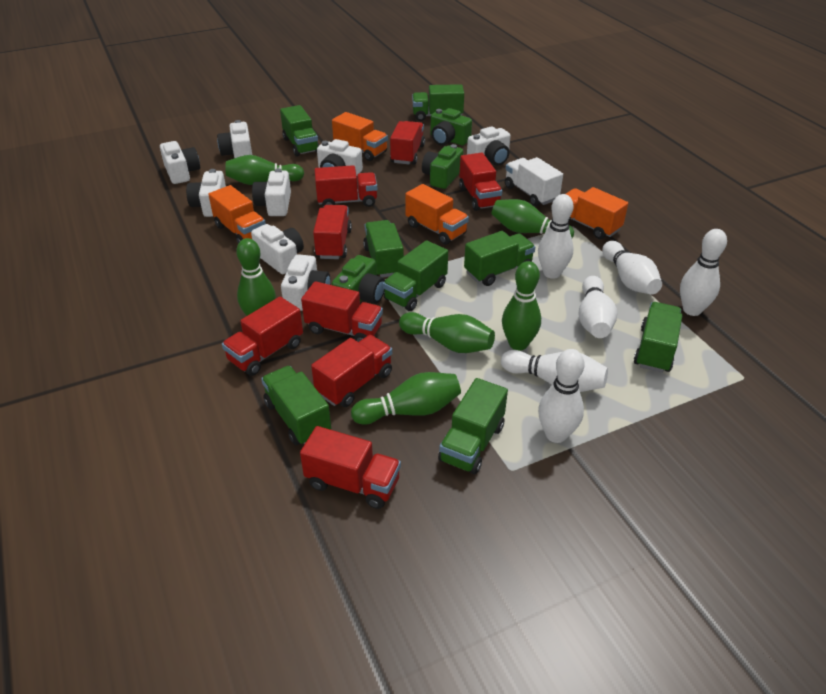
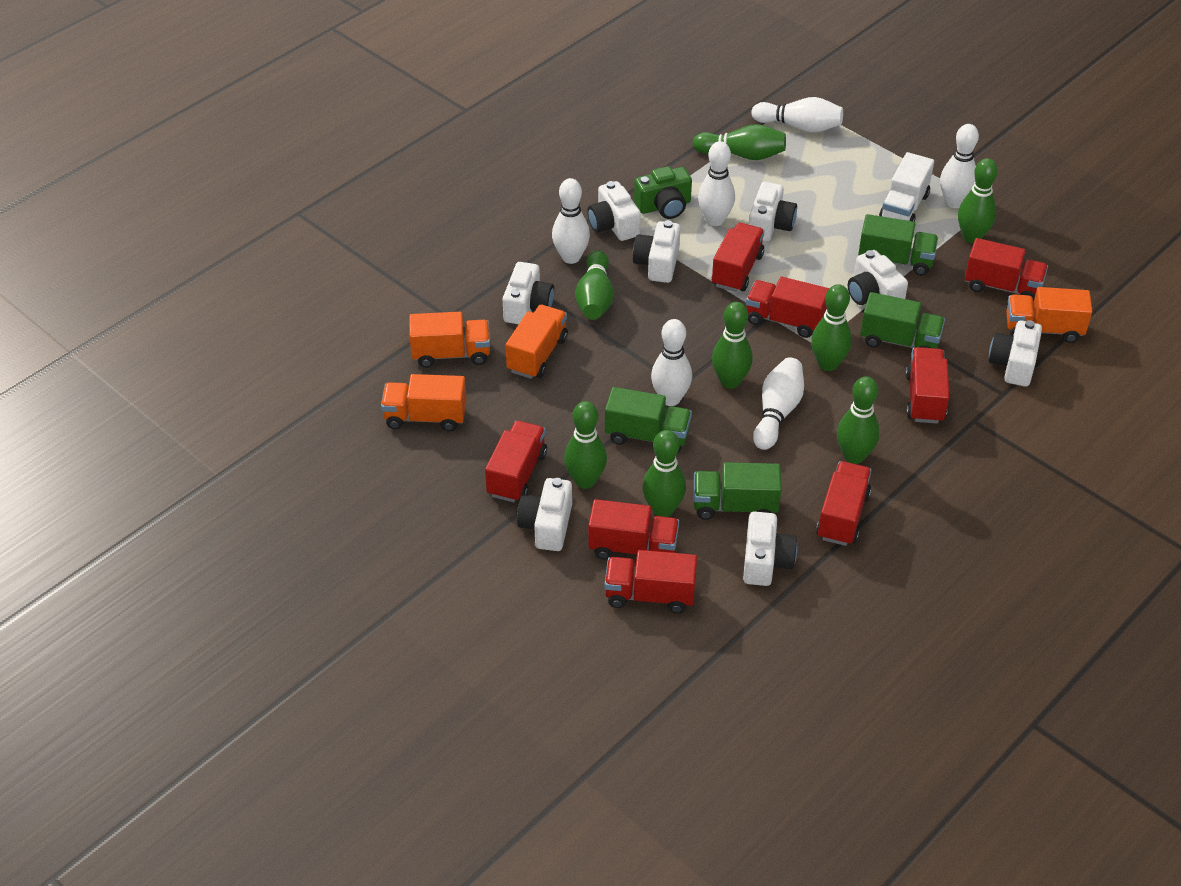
green bowling pin: 6 -> 8
green camera: 3 -> 1
green truck: 8 -> 4

